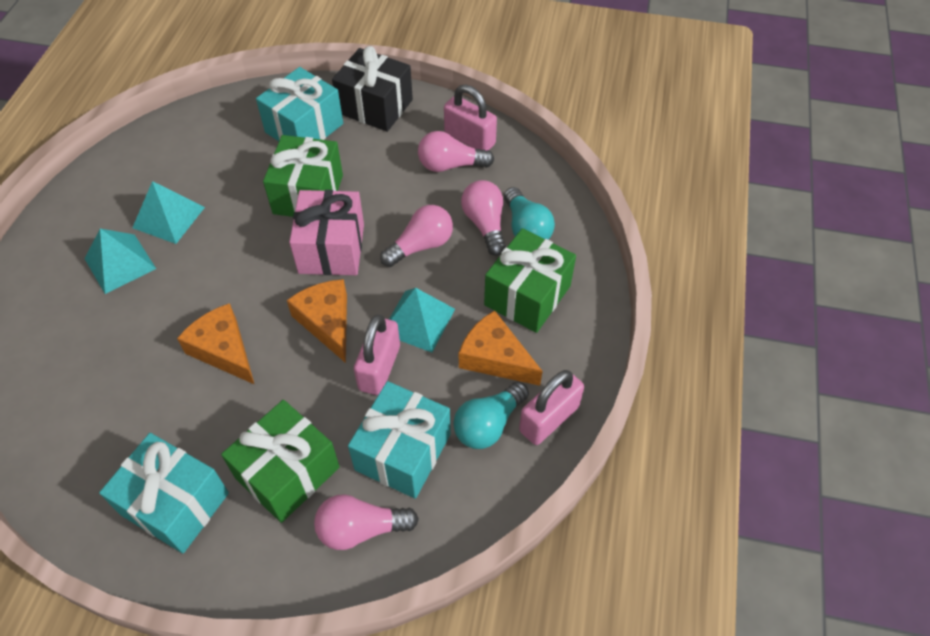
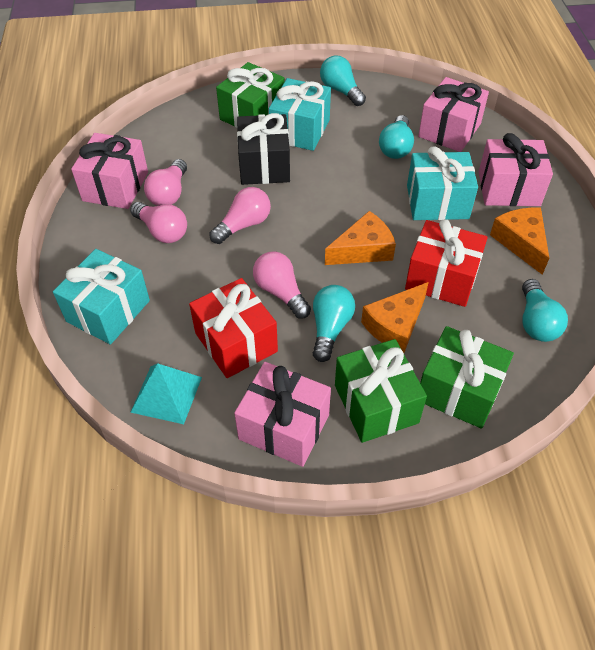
pink gift: 1 -> 4
pink padlock: 3 -> 0
red gift: 0 -> 2
turquoise light bulb: 2 -> 4
turquoise pyramid: 3 -> 1

